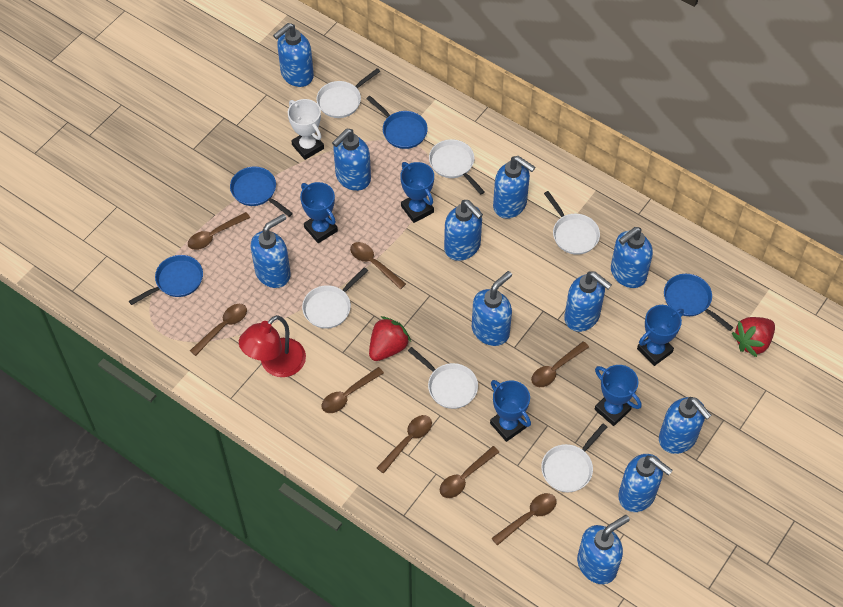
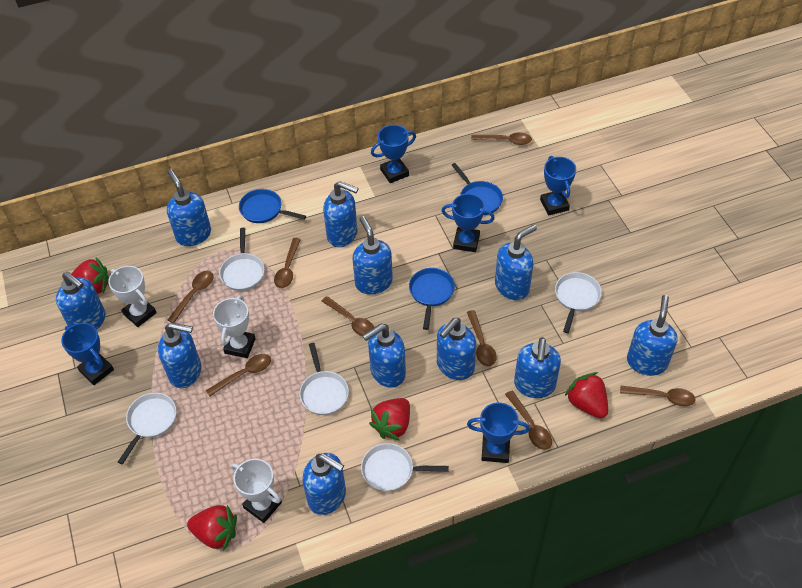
blue pan: 4 -> 3
red lamp: 1 -> 0
red strawberry: 2 -> 4
white pan: 6 -> 5
white trophy: 1 -> 3

